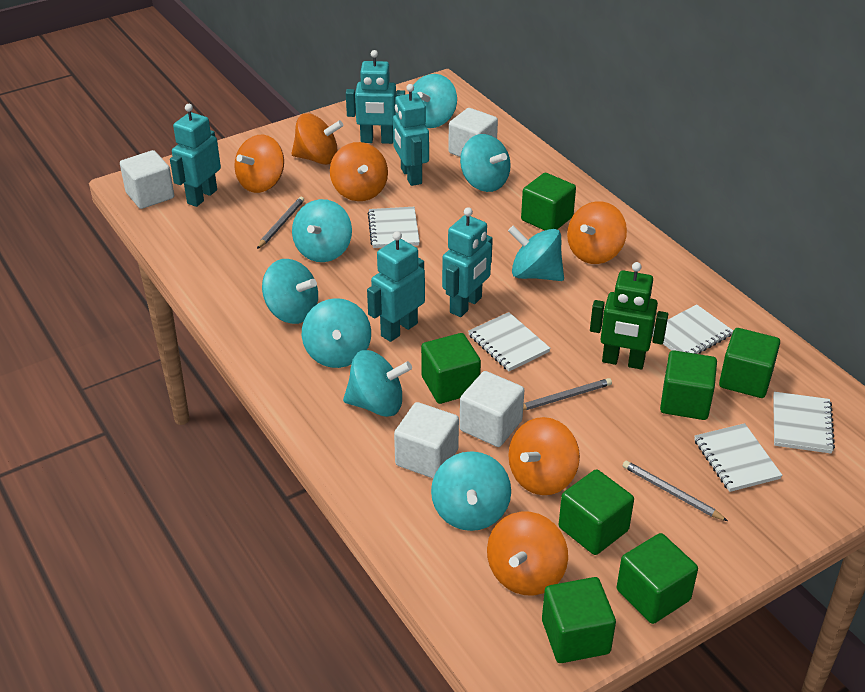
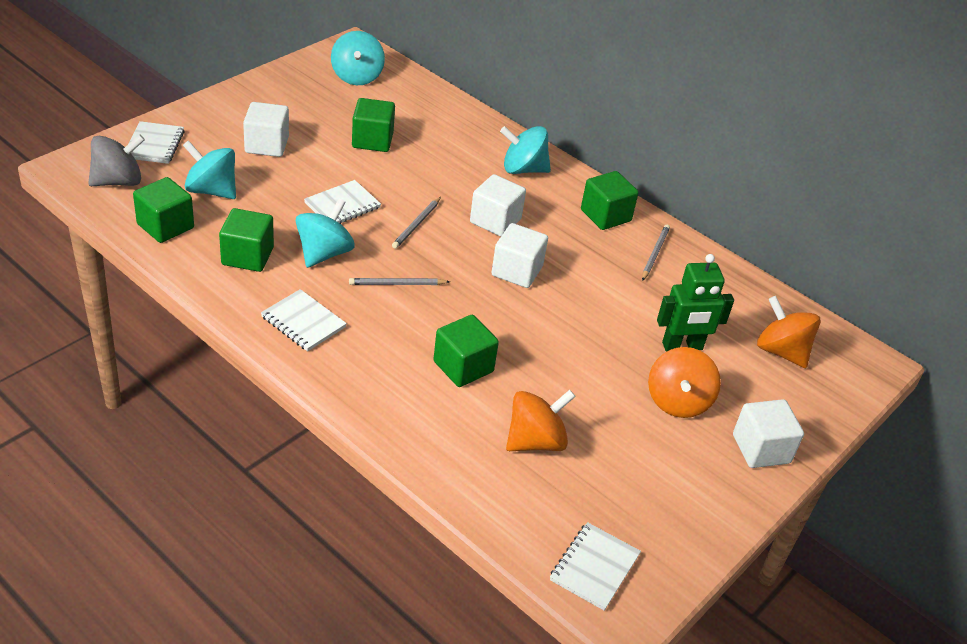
green cube: 7 -> 5
grey spinning top: 0 -> 1
orange spinning top: 6 -> 3
turquoise robot: 5 -> 0
turquoise spinning top: 8 -> 4
white notebook: 5 -> 4

